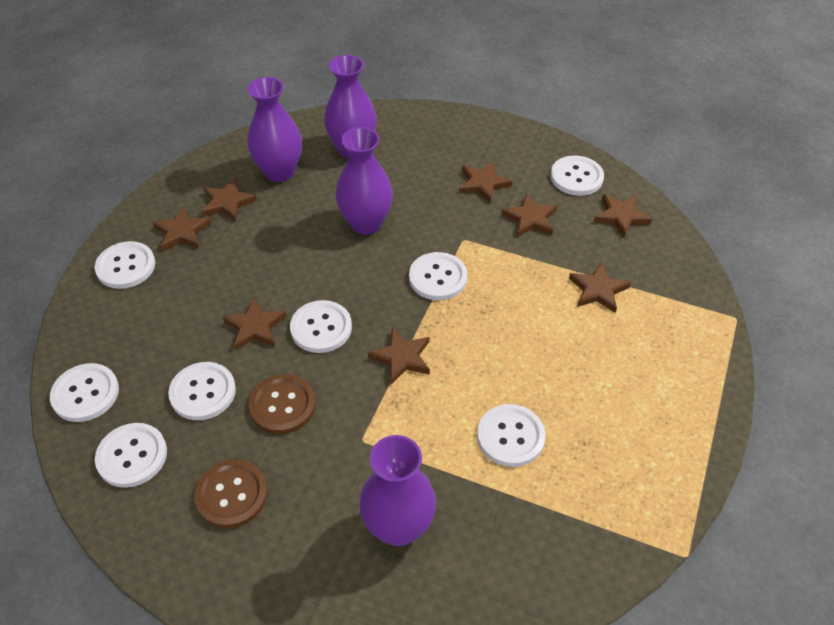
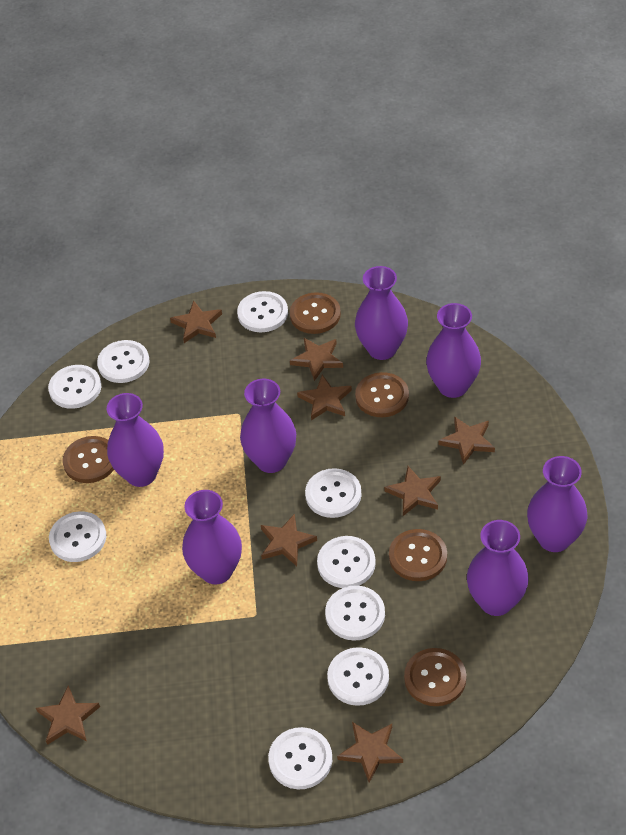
brown button: 2 -> 5
purple vase: 4 -> 7
white button: 8 -> 9

